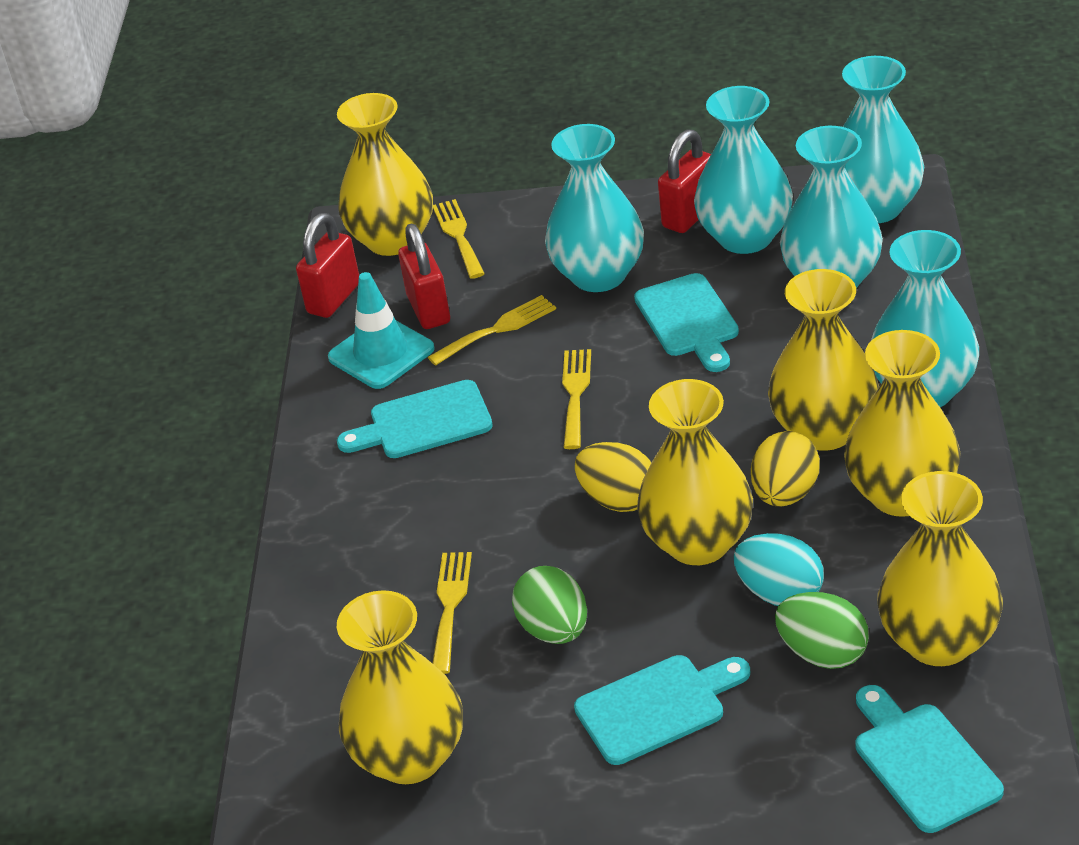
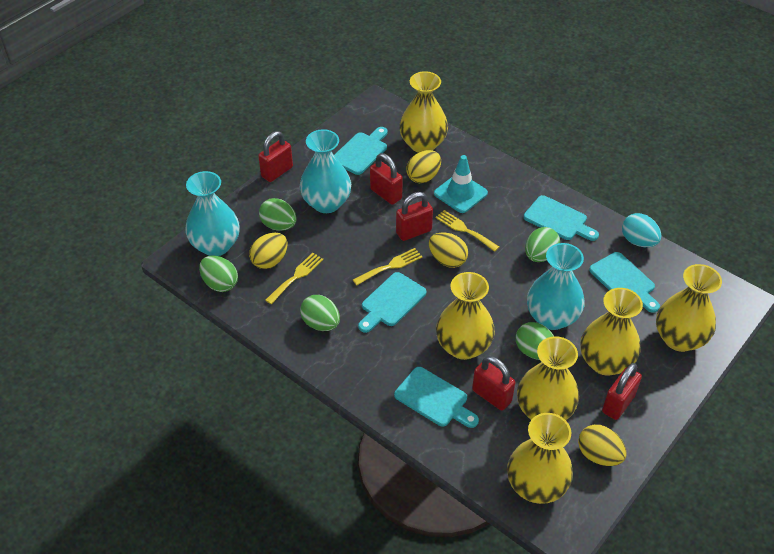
green egg: 2 -> 5
red padlock: 3 -> 5
turquoise cutting board: 4 -> 5
turquoise vase: 5 -> 3
yellow egg: 2 -> 4
yellow fork: 4 -> 3

